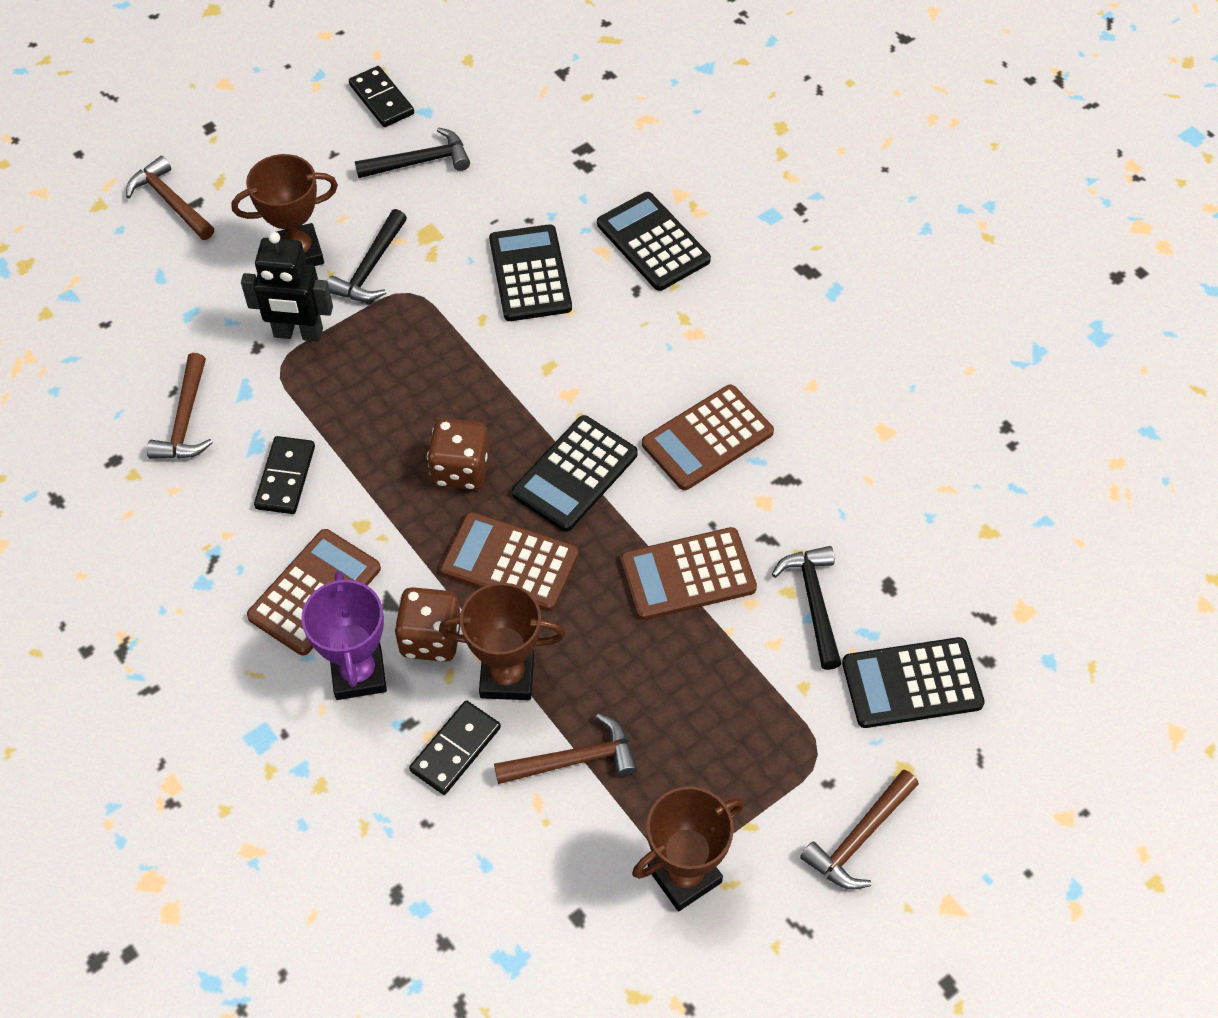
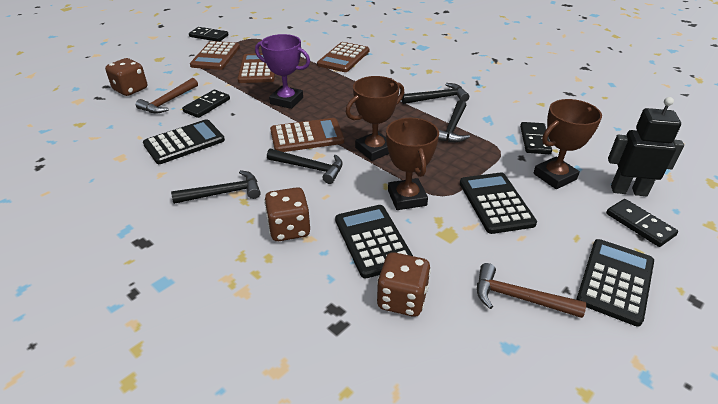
black domino: 3 -> 4
black hammer: 3 -> 4
brown dice: 2 -> 3
brown hammer: 4 -> 2

